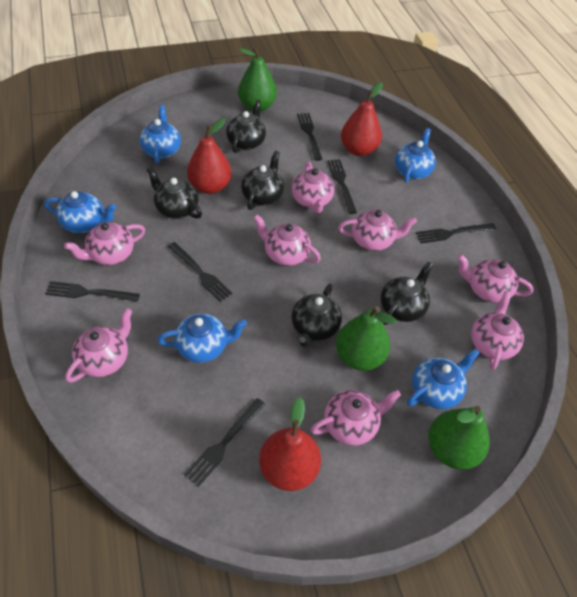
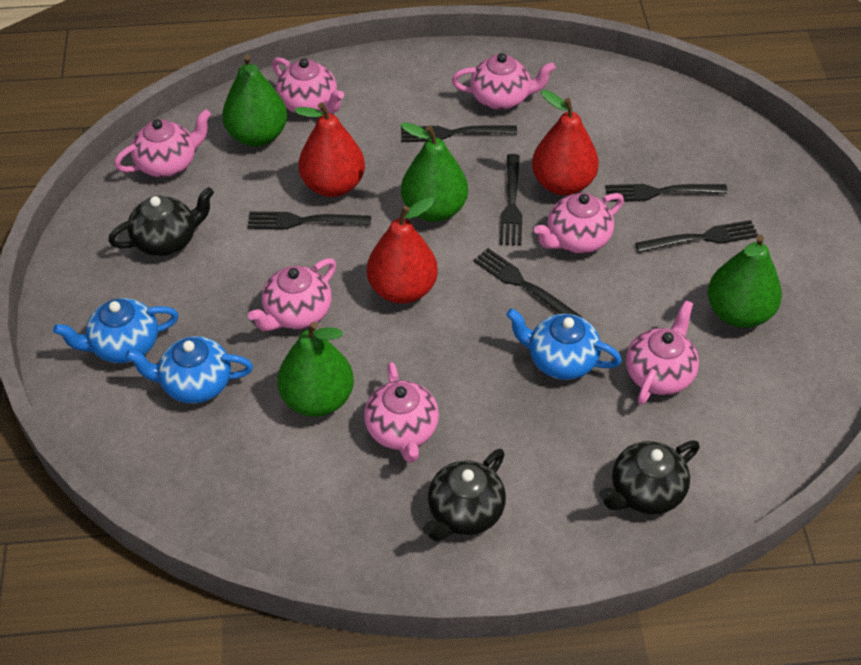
black teapot: 5 -> 3
blue teapot: 5 -> 3
green pear: 3 -> 4
pink teapot: 8 -> 7

